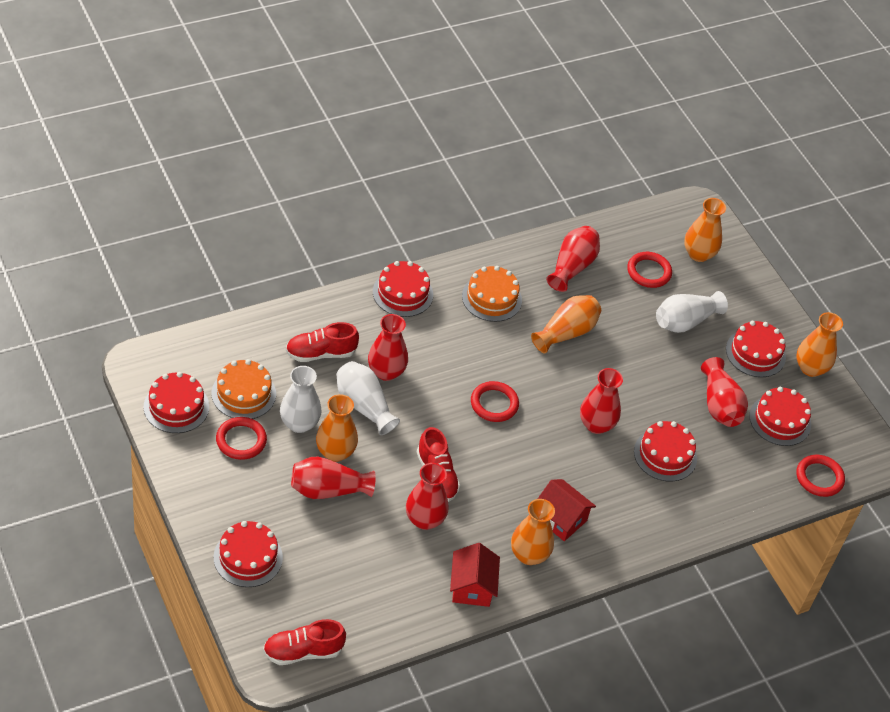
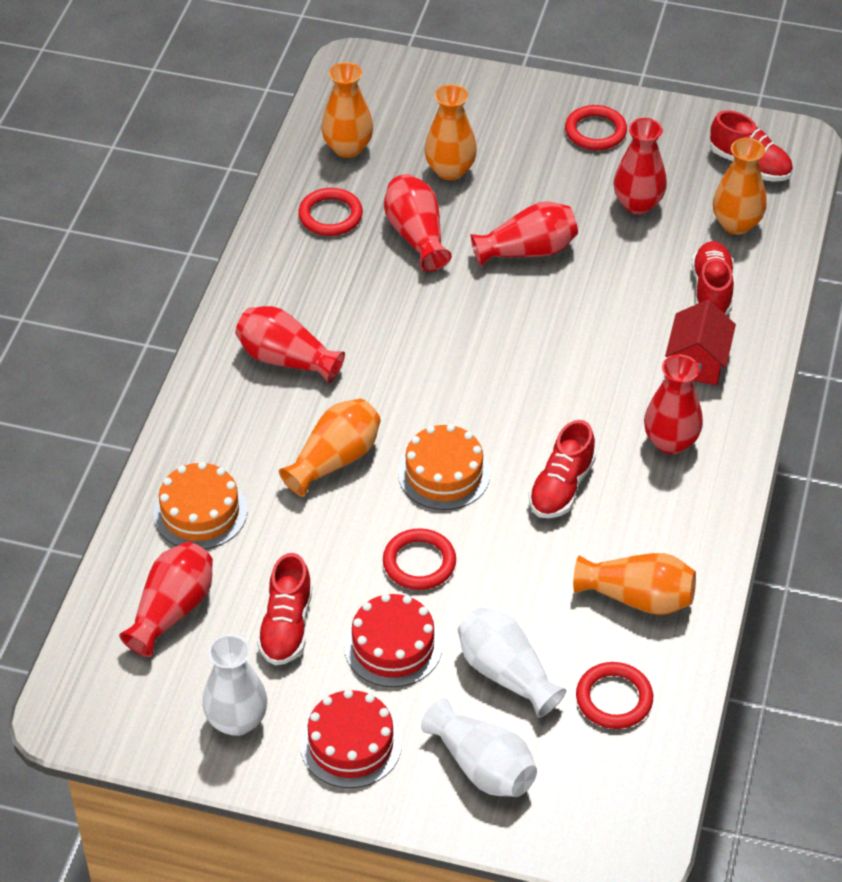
red cake: 6 -> 2
red house: 2 -> 1
red shoe: 3 -> 4

